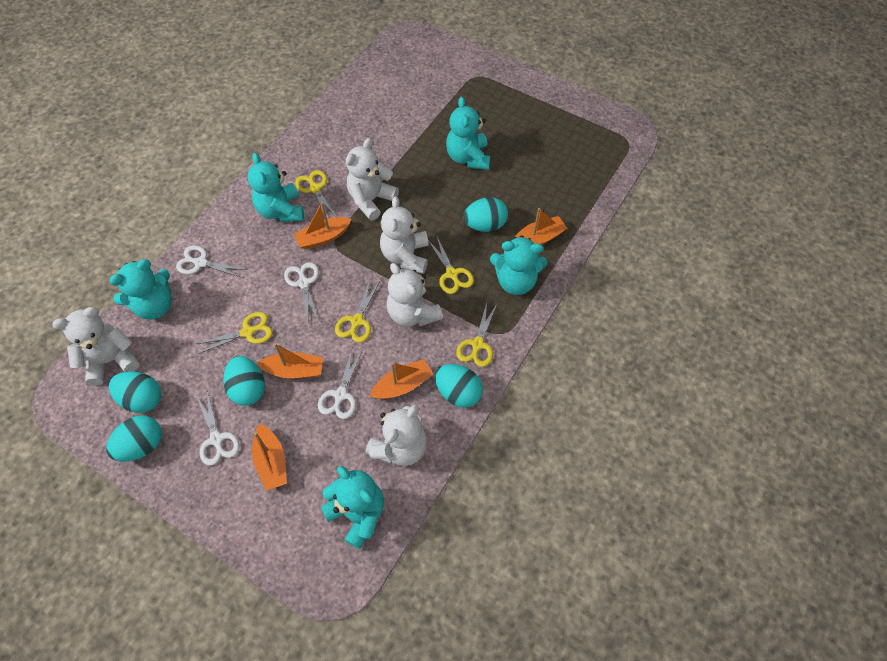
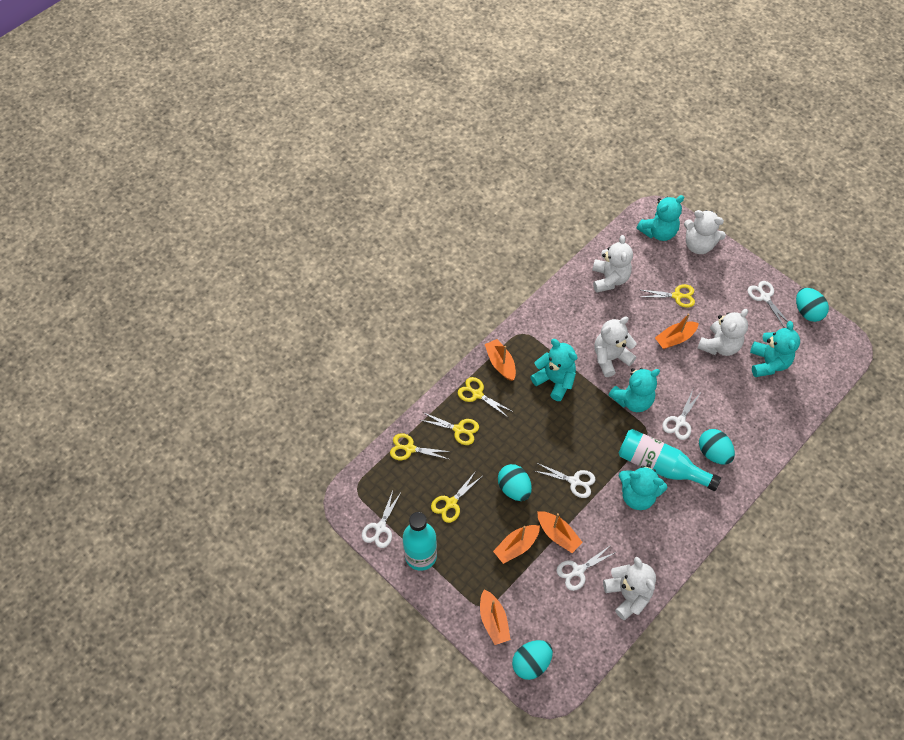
turquoise bottle: 0 -> 2
turquoise egg: 5 -> 4
white scissors: 4 -> 5

